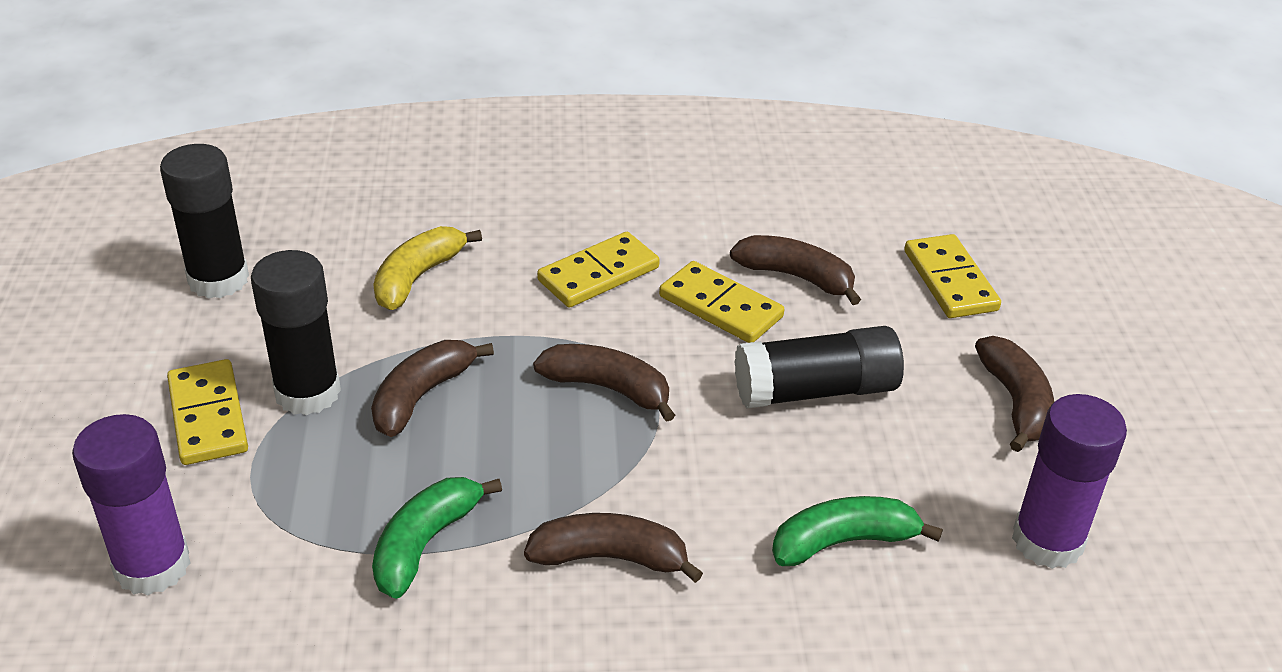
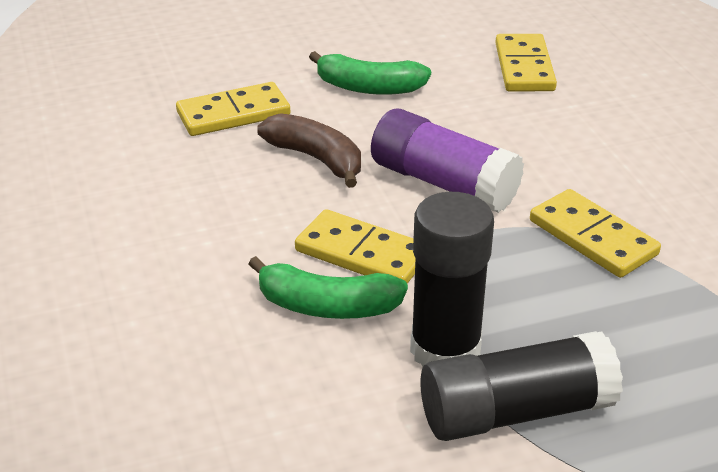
black glue stick: 3 -> 2
brown banana: 5 -> 1
purple glue stick: 2 -> 1
yellow banana: 1 -> 0

